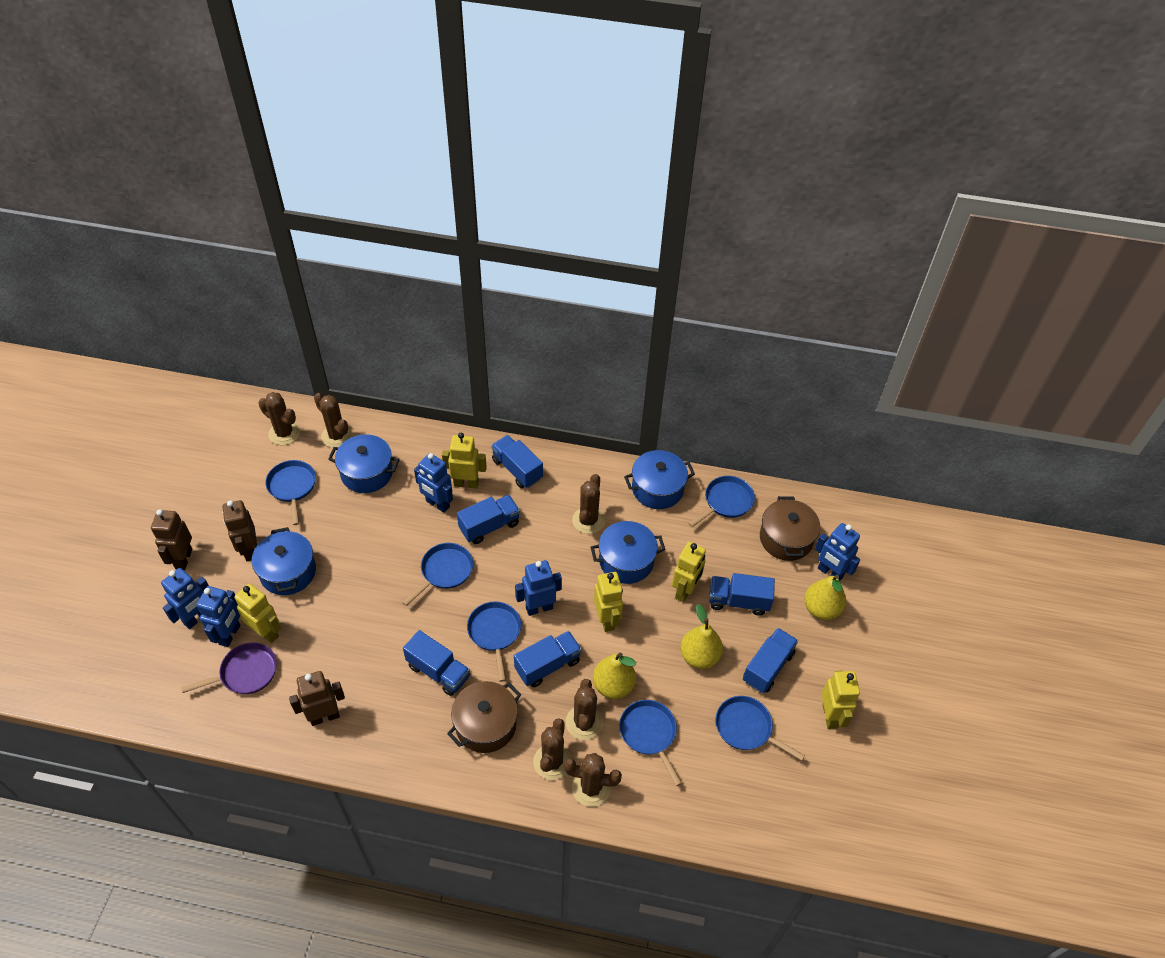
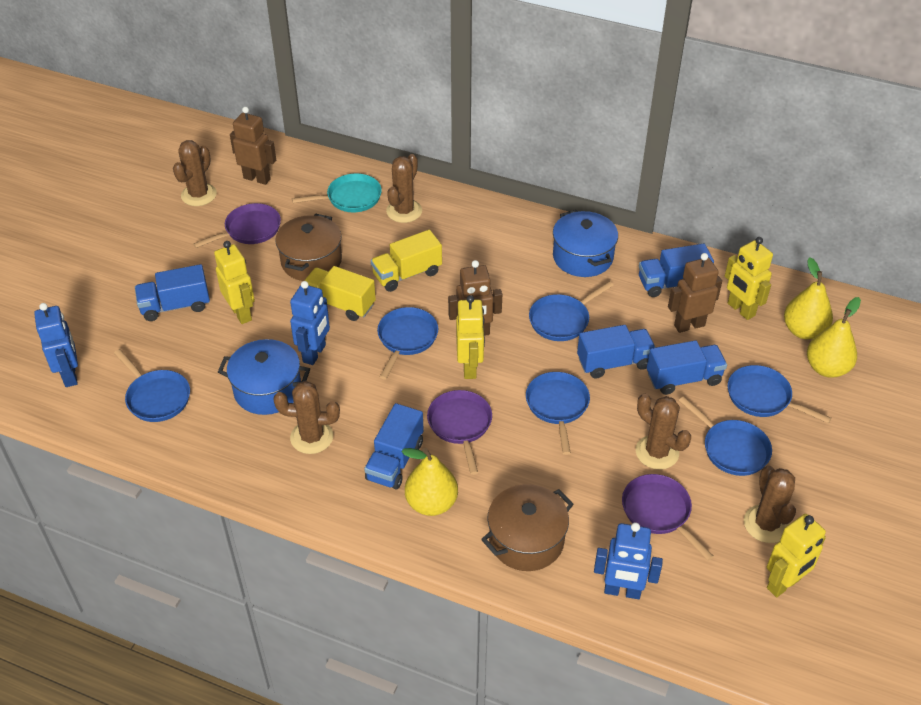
blue pot: 4 -> 2
blue robot: 5 -> 3
blue truck: 6 -> 5
brown cactus: 6 -> 5
purple pan: 1 -> 3
turquoise pan: 0 -> 1
yellow robot: 5 -> 4
yellow truck: 0 -> 2

